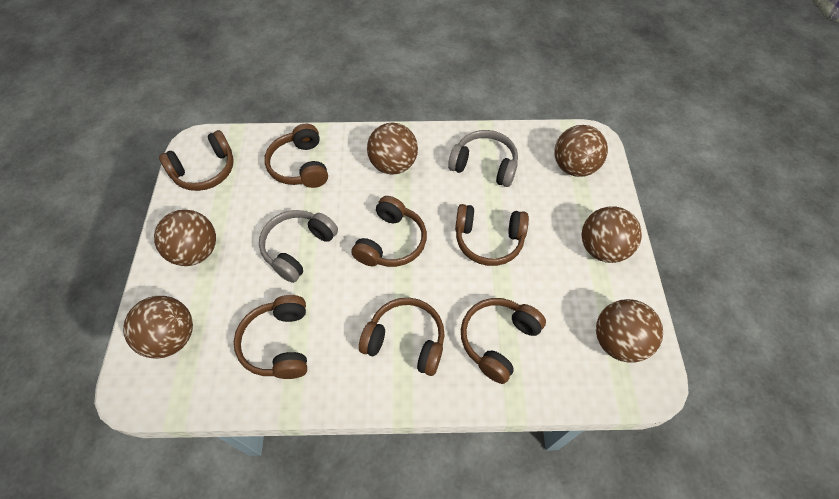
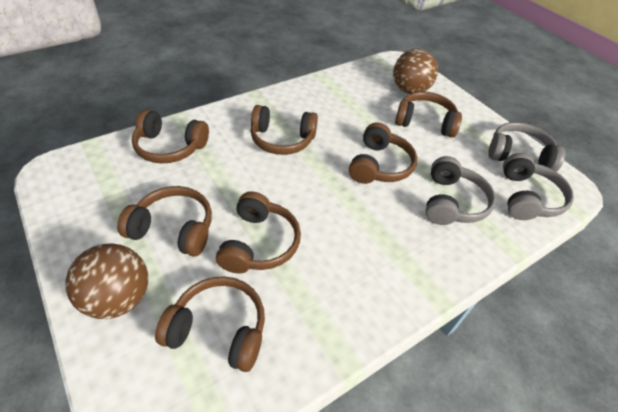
brown ball: 6 -> 2
grey headphones: 2 -> 3

